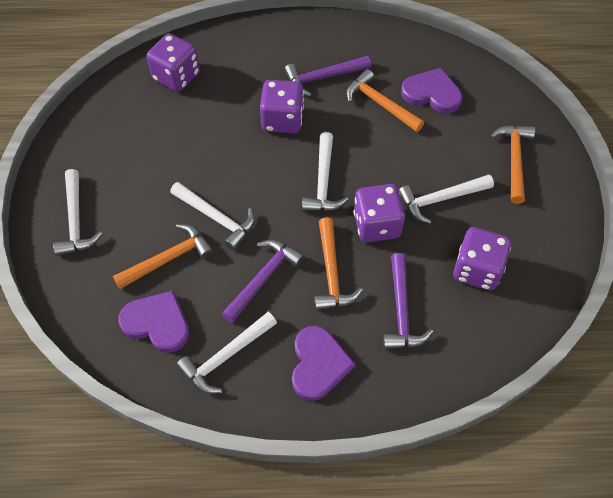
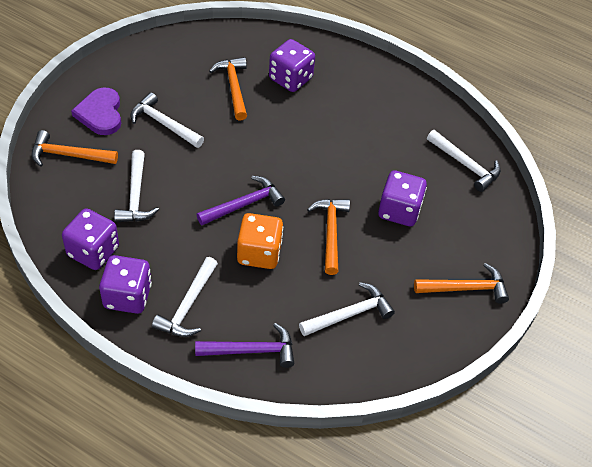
orange dice: 0 -> 1
purple hammer: 3 -> 2
purple heart: 3 -> 1

